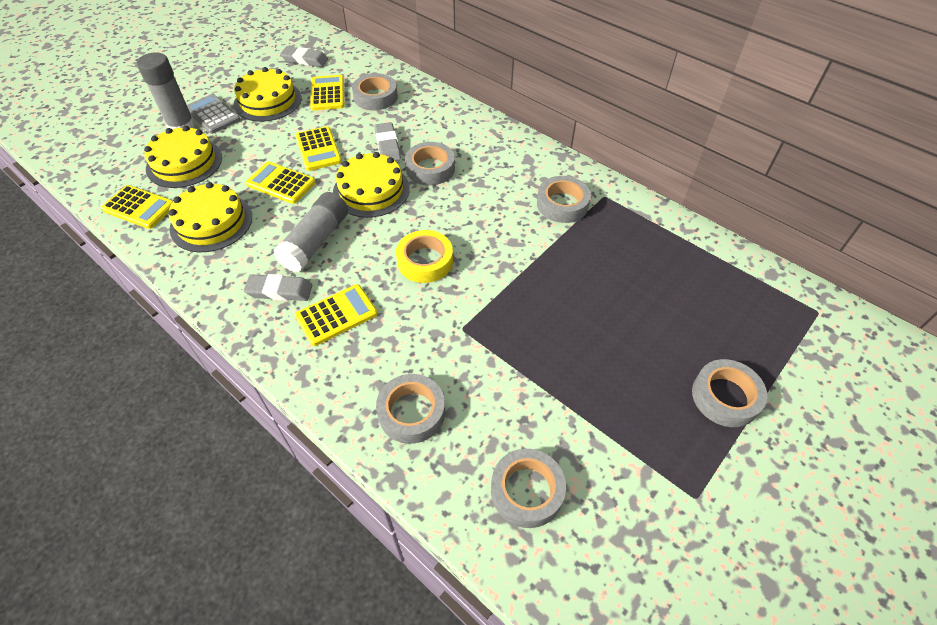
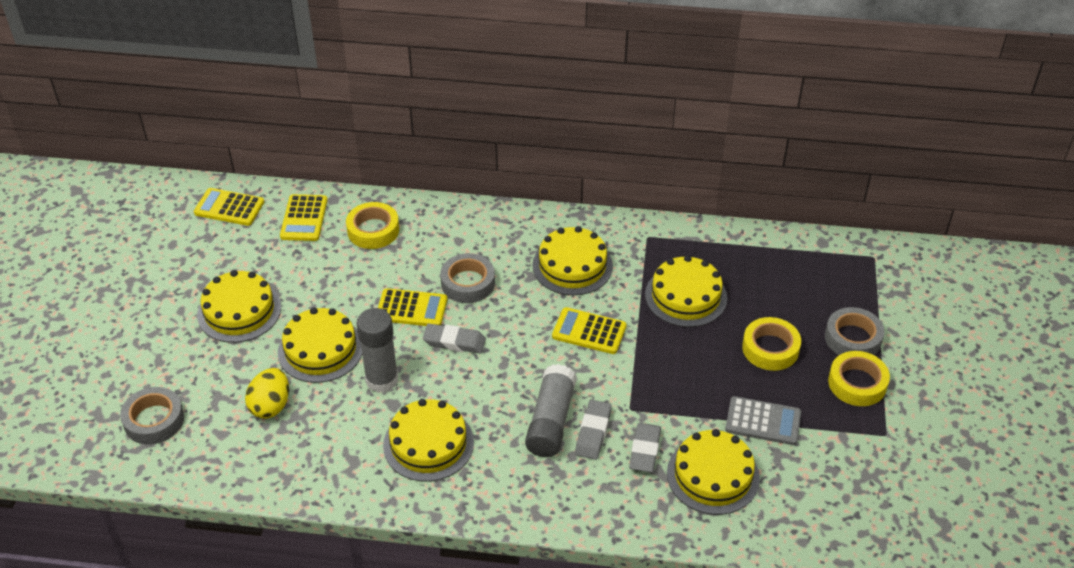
grey tape: 6 -> 3
yellow cake: 4 -> 6
yellow calculator: 5 -> 4
yellow egg: 0 -> 1
yellow tape: 1 -> 3

